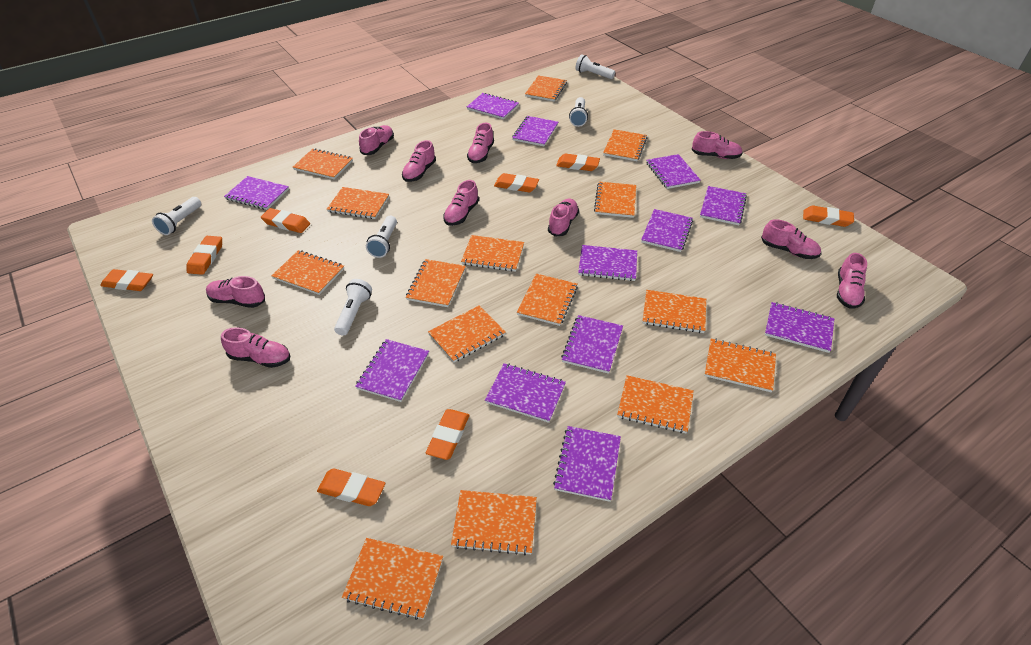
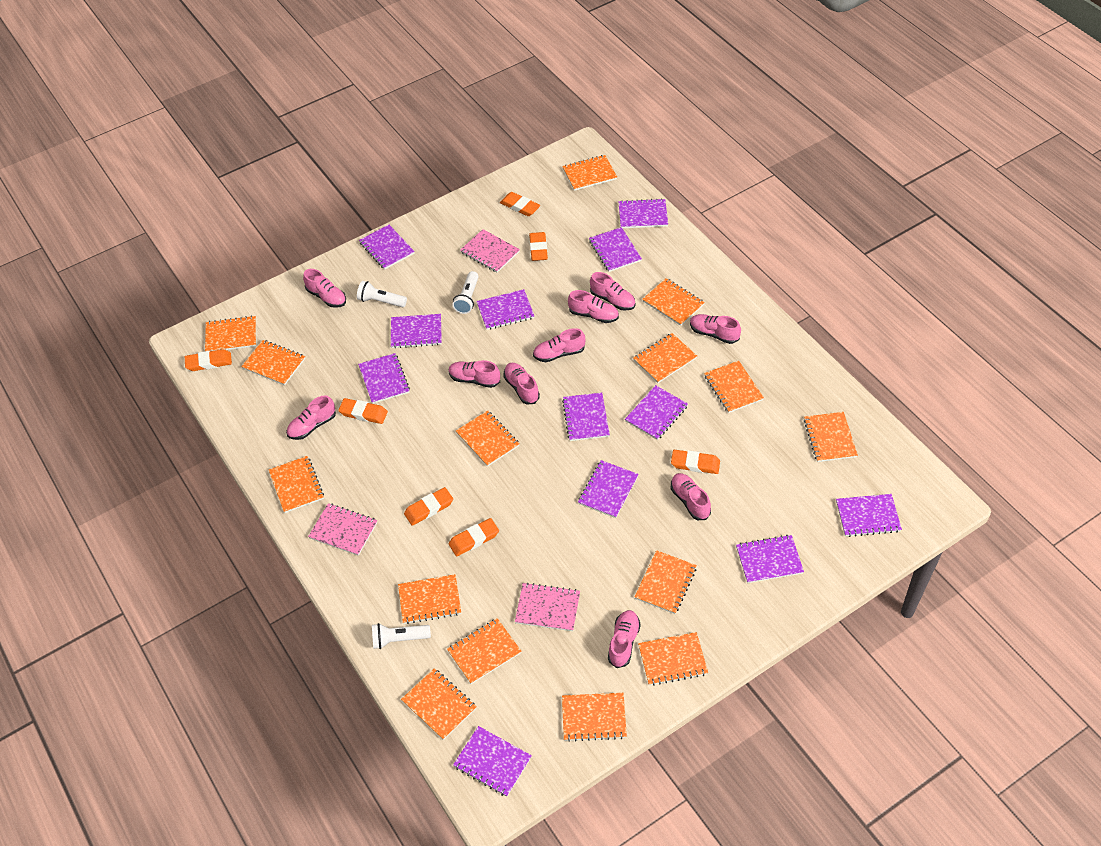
orange eraser: 8 -> 7
pink notebook: 0 -> 3
white flashlight: 5 -> 3

